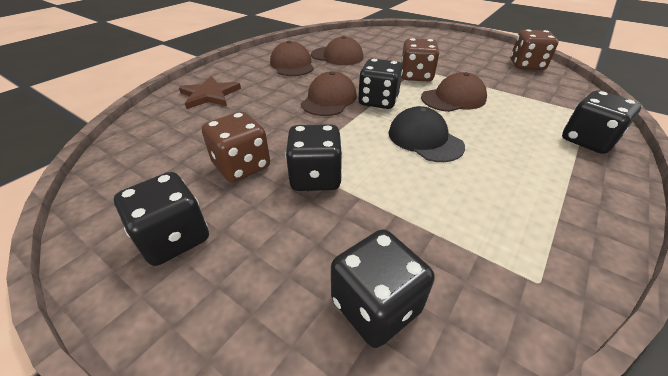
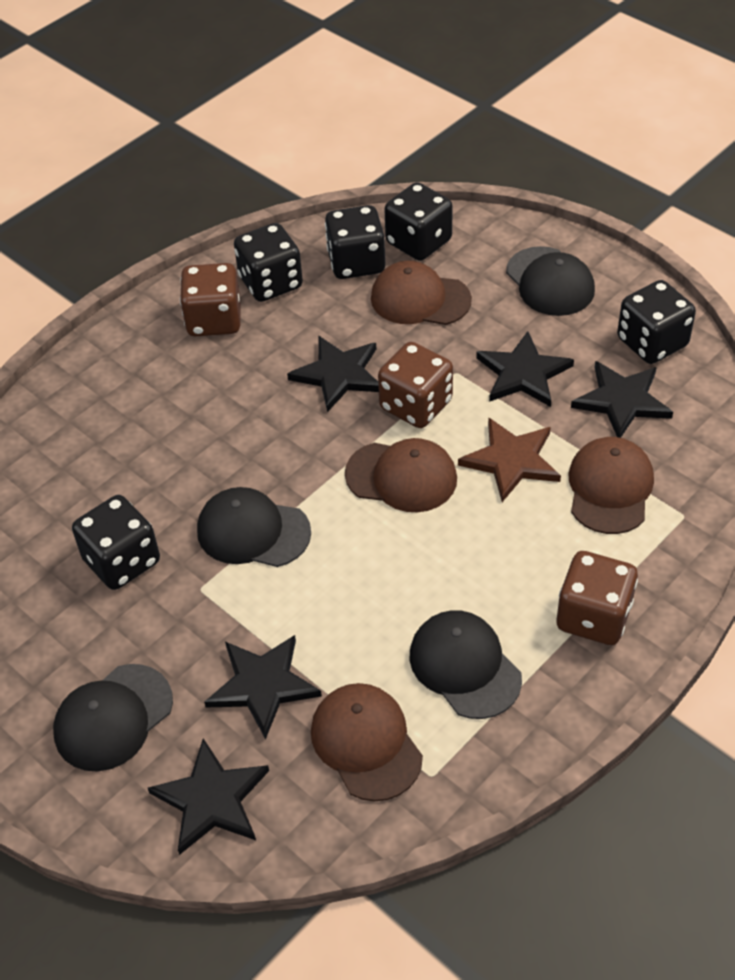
black cap: 1 -> 4
black star: 0 -> 5

